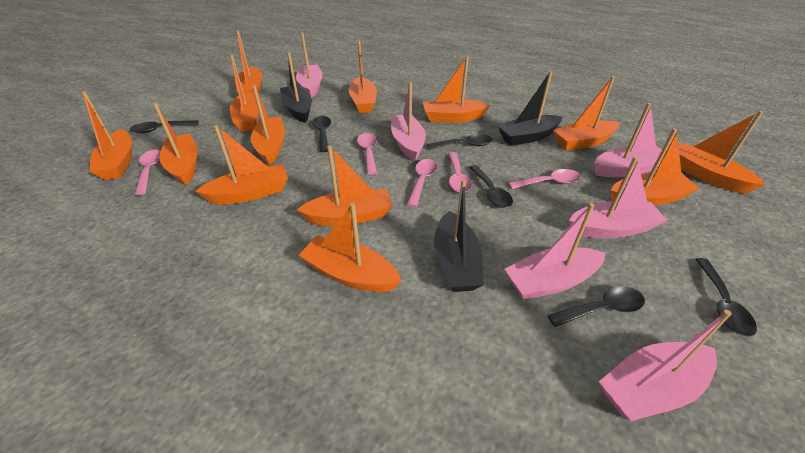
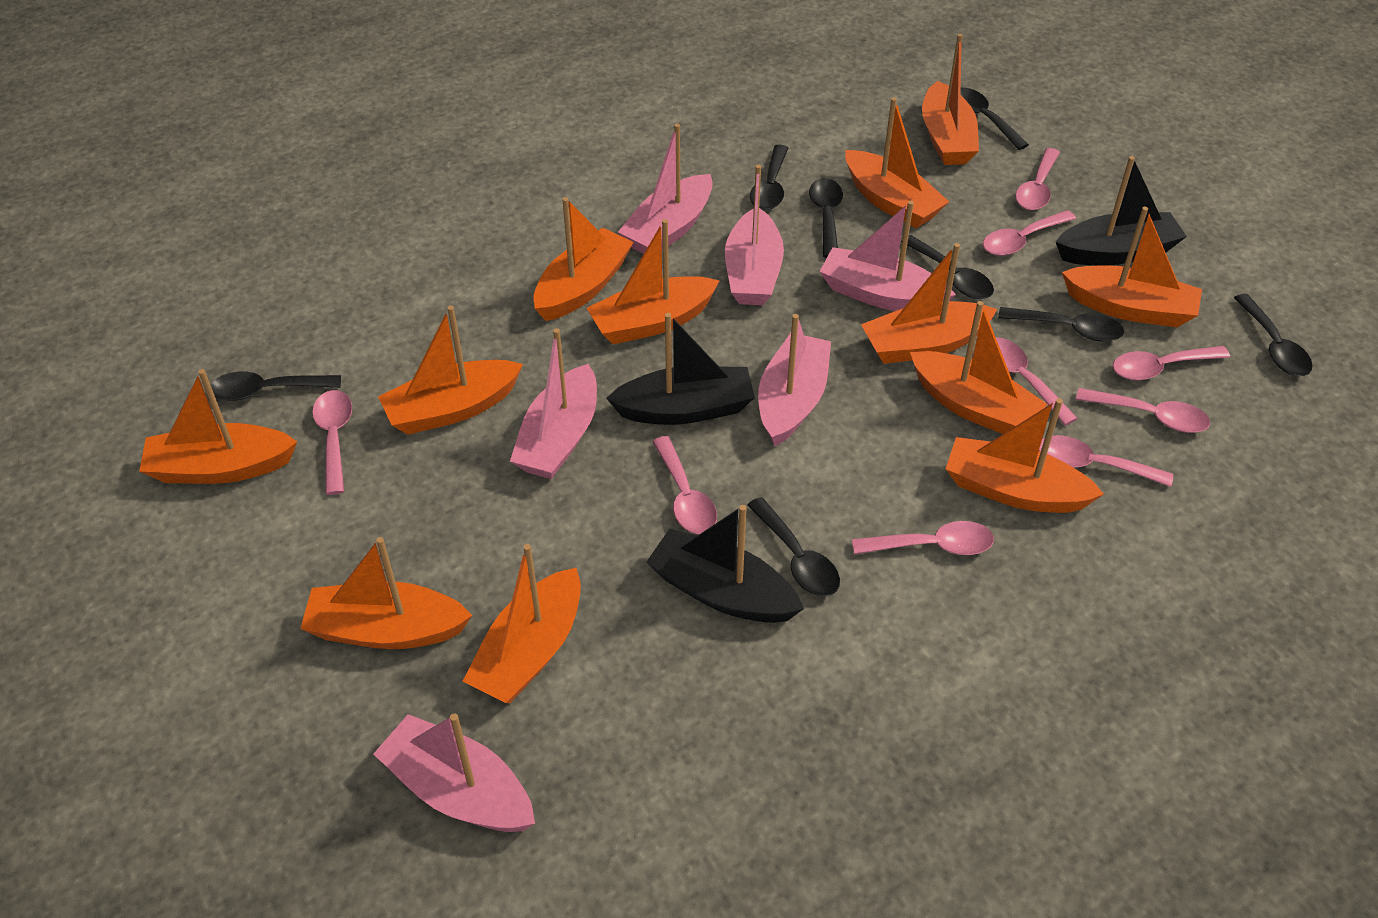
black spoon: 6 -> 8
orange boat: 13 -> 12
pink spoon: 5 -> 9

